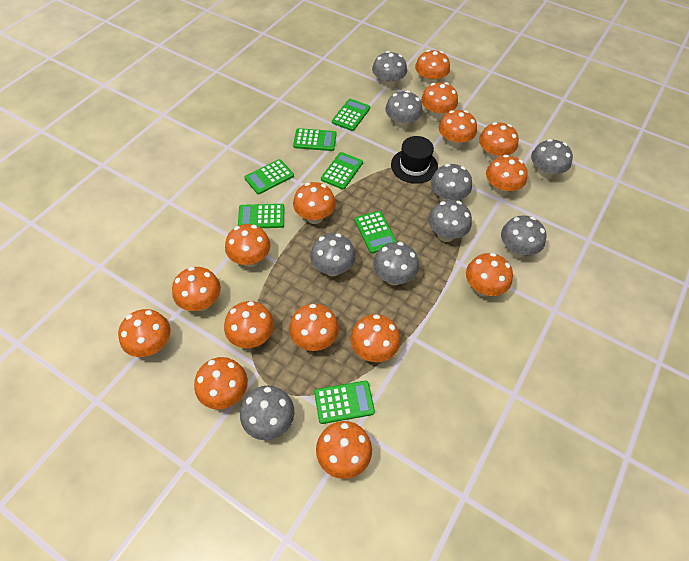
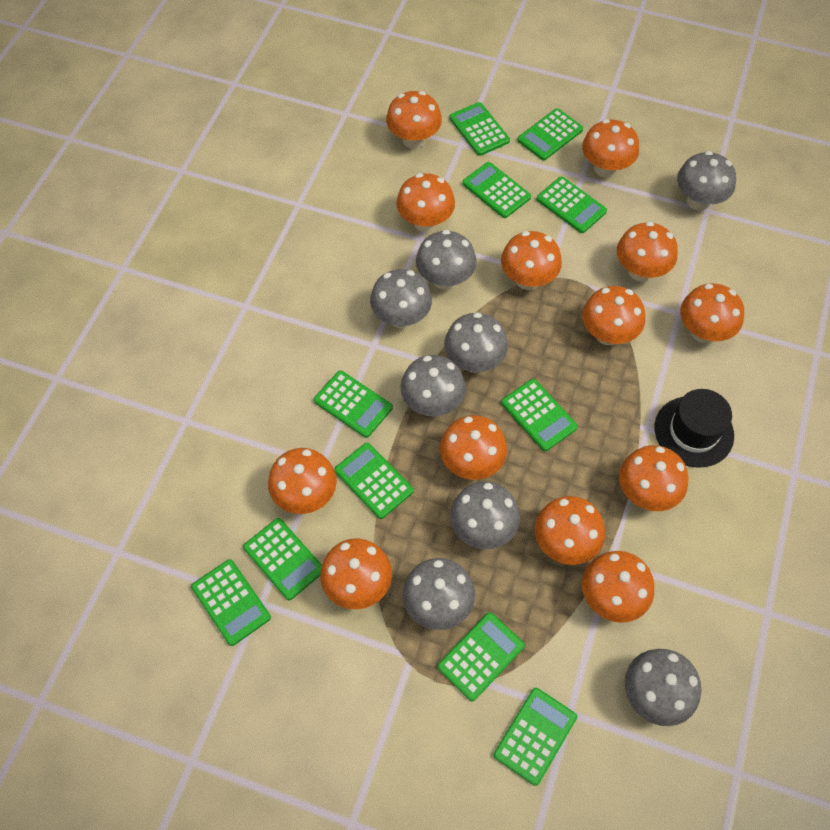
green calculator: 7 -> 11
grey mushroom: 9 -> 8
orange mushroom: 15 -> 13

